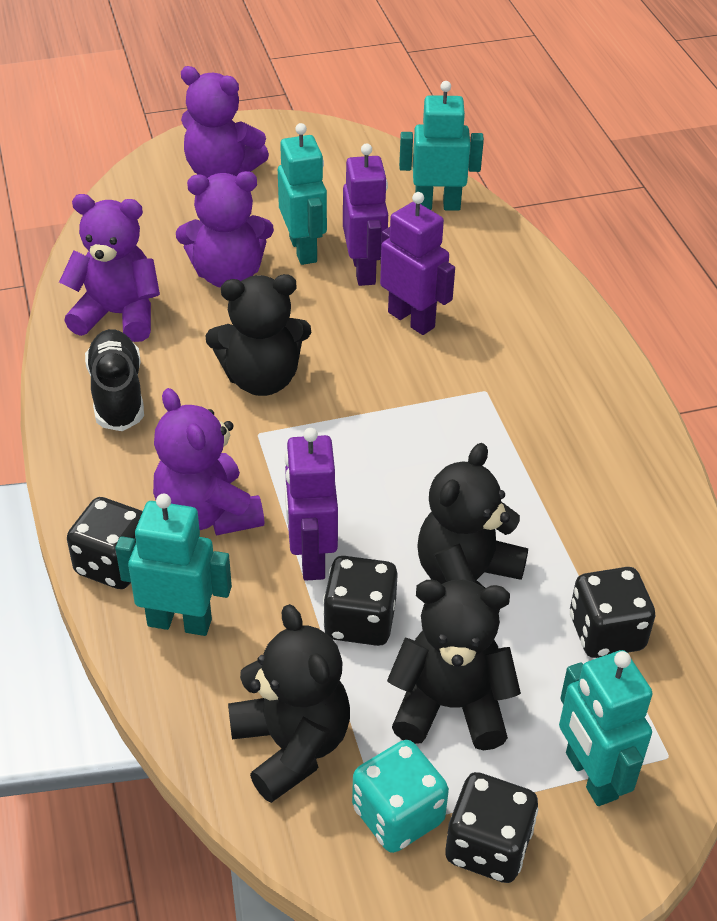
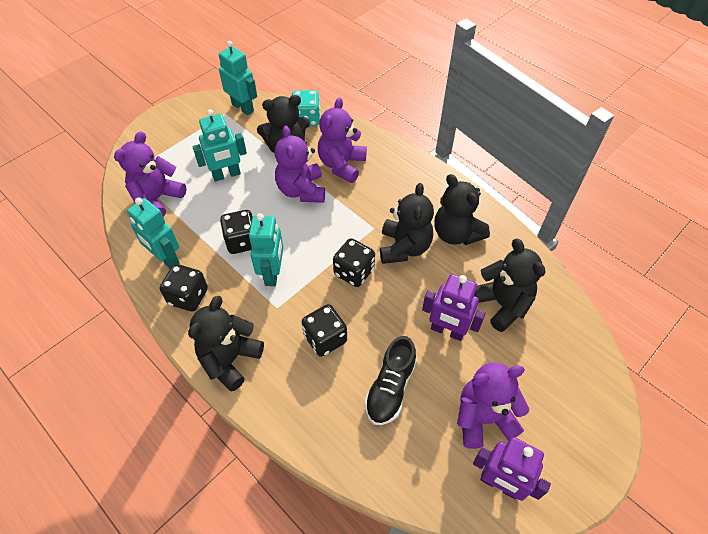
black teddy bear: 4 -> 5
purple robot: 3 -> 2

